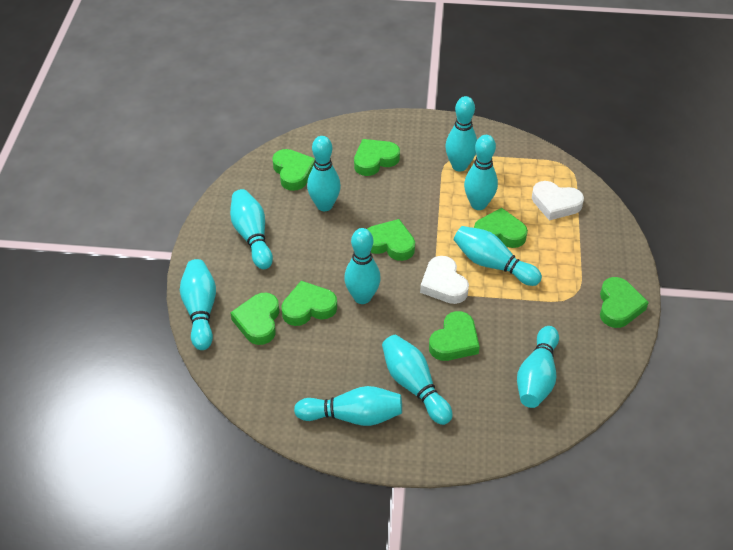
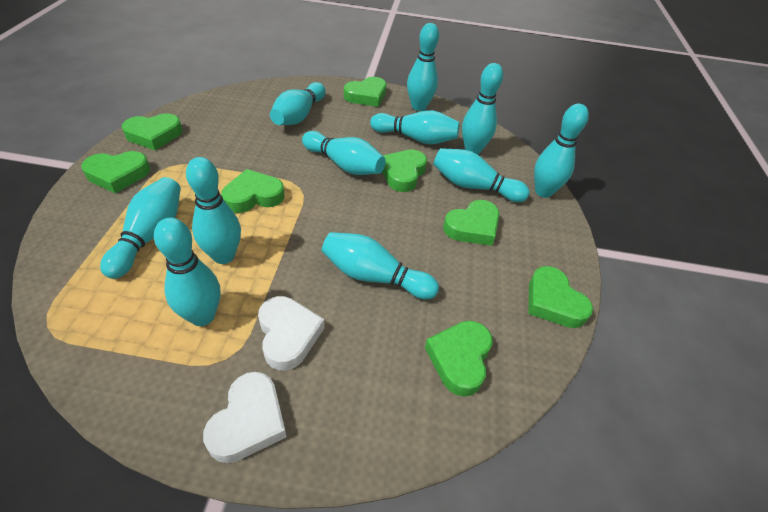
turquoise bowling pin: 10 -> 11

